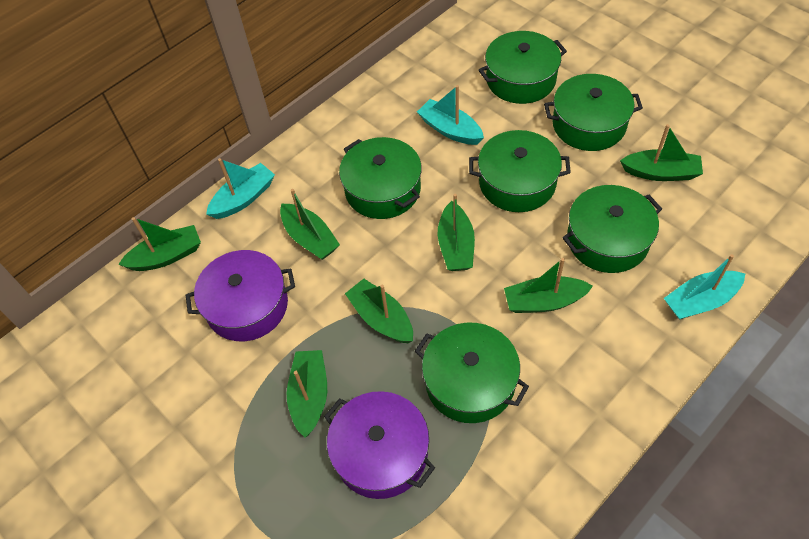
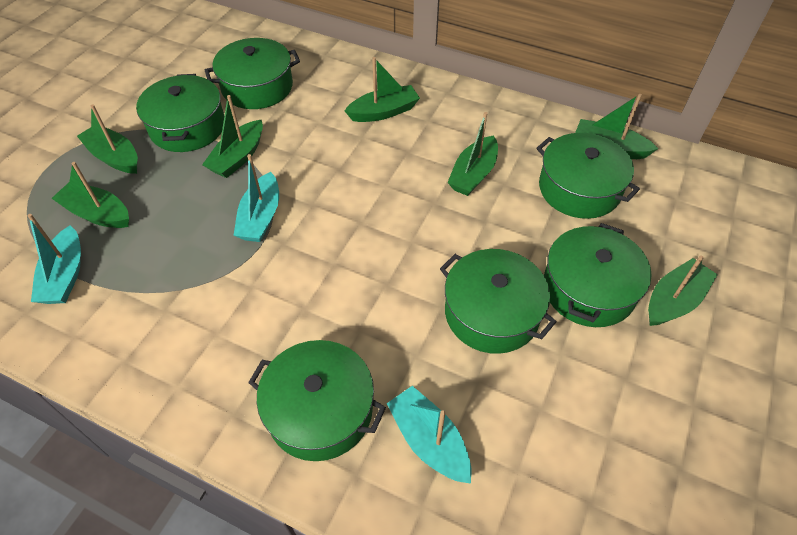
purple pot: 2 -> 0

